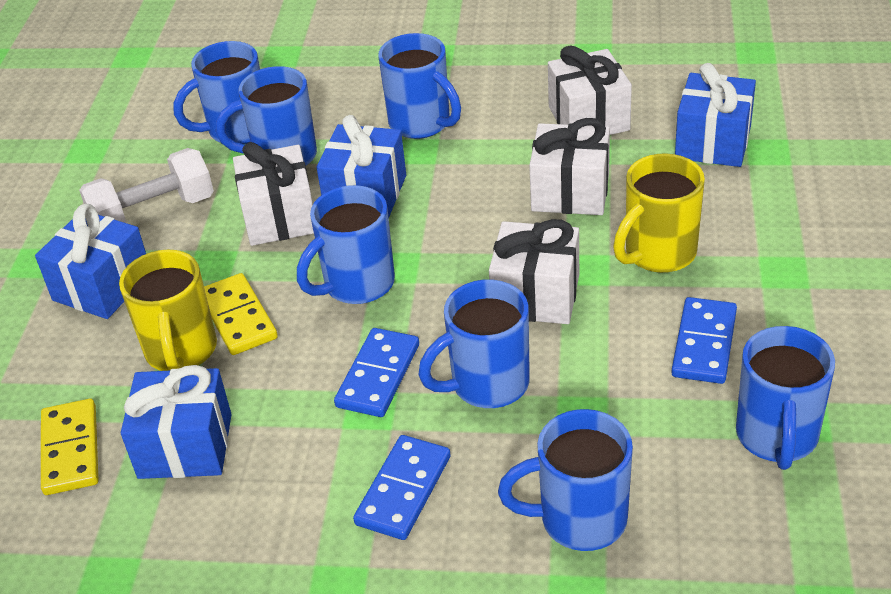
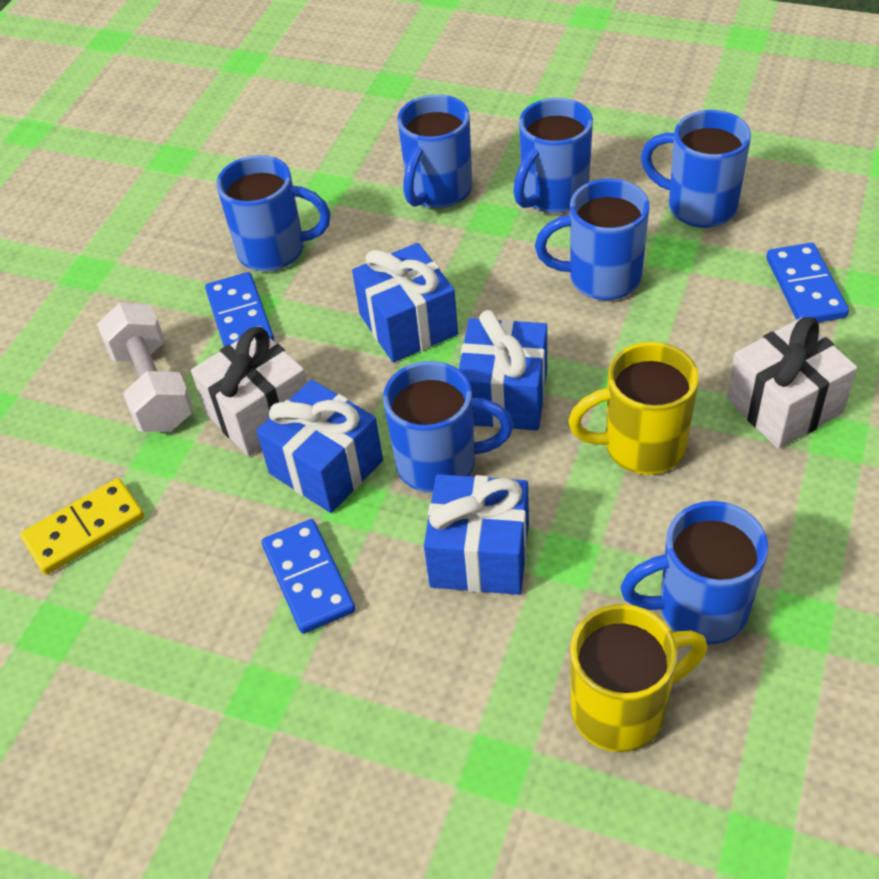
white gift: 4 -> 2
yellow domino: 2 -> 1

